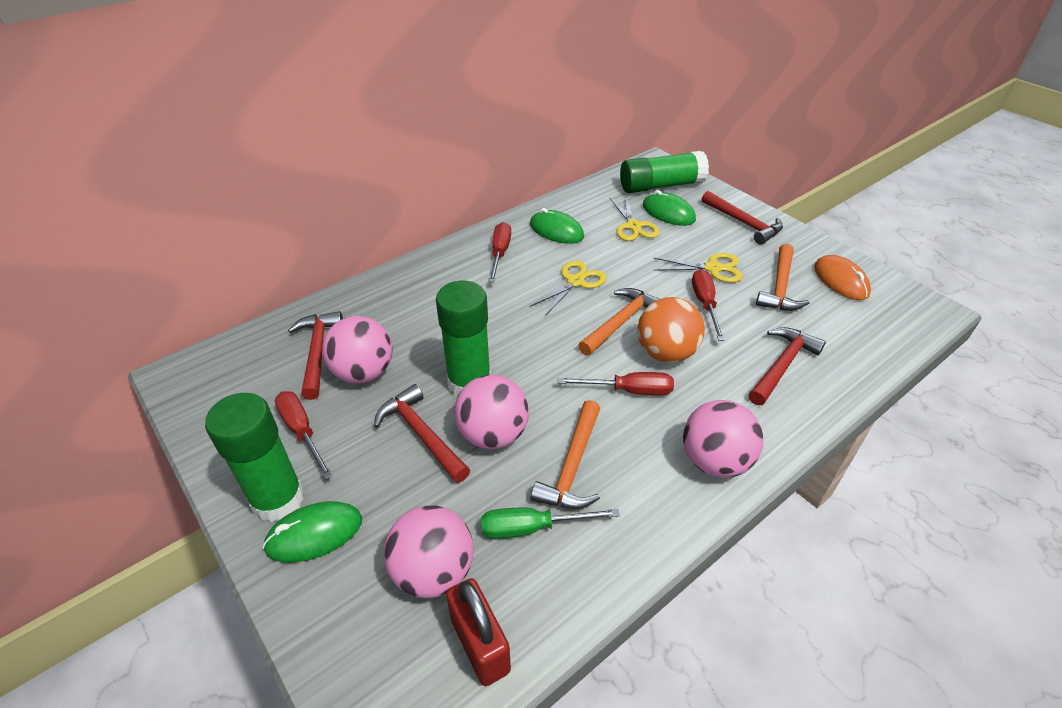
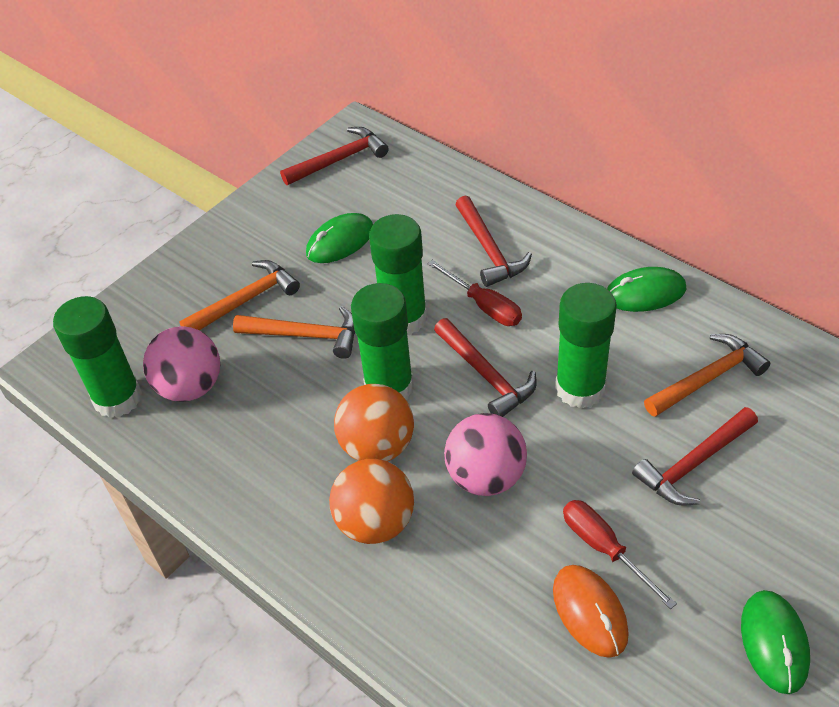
green glue stick: 3 -> 4
green screwdriver: 1 -> 0
orange ball: 1 -> 2
pink ball: 4 -> 2
red padlock: 1 -> 0
red screwdriver: 4 -> 2
yellow scissors: 3 -> 0

